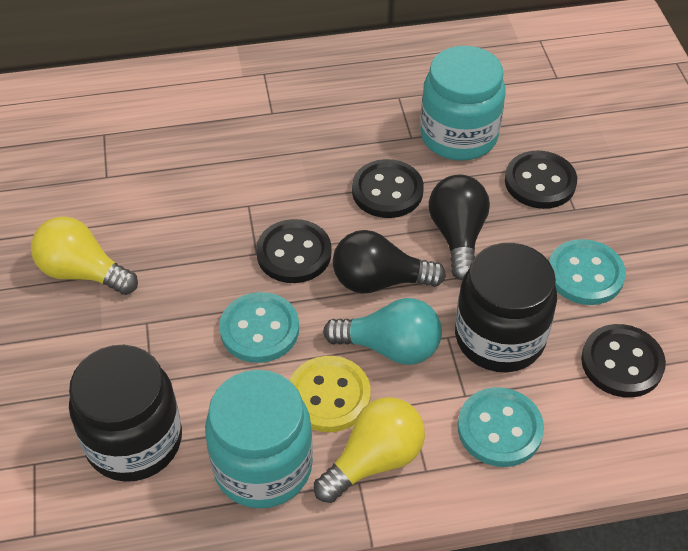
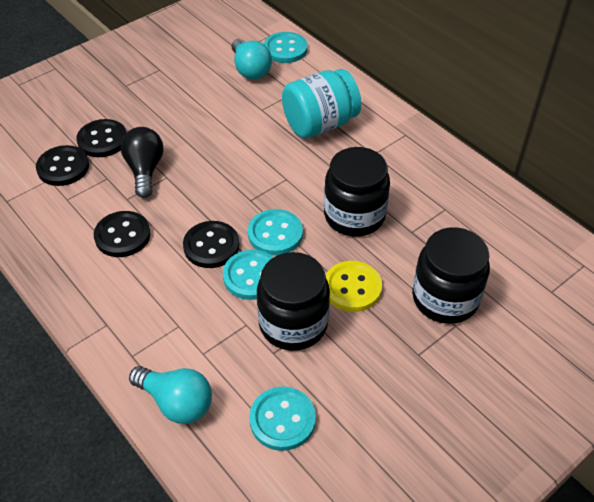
black jar: 2 -> 3
black light bulb: 2 -> 1
turquoise button: 3 -> 4
turquoise jar: 2 -> 1
turquoise light bulb: 1 -> 2
yellow light bulb: 2 -> 0

